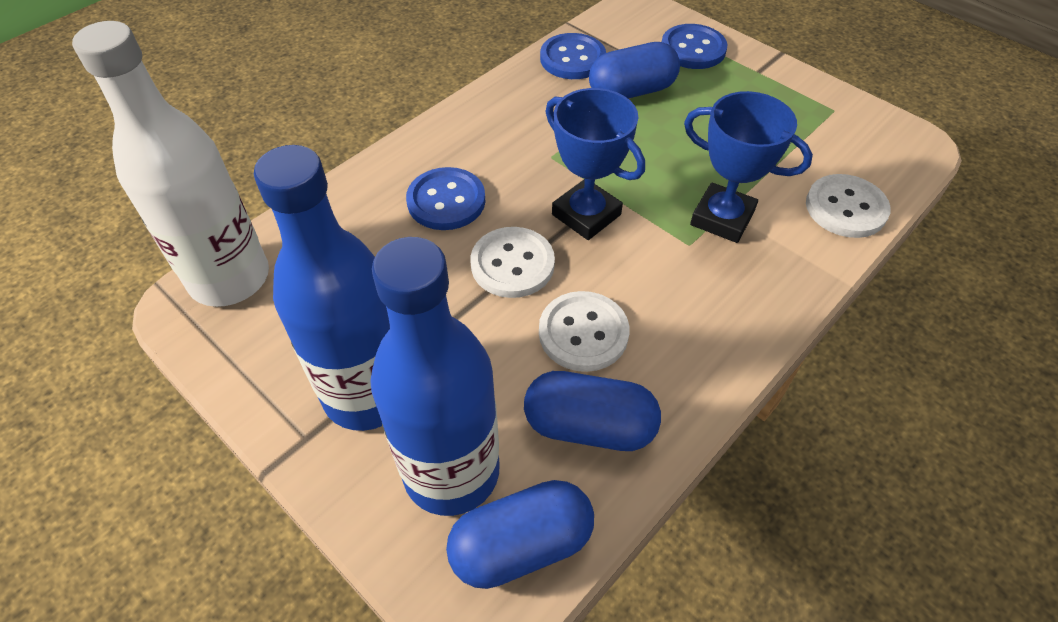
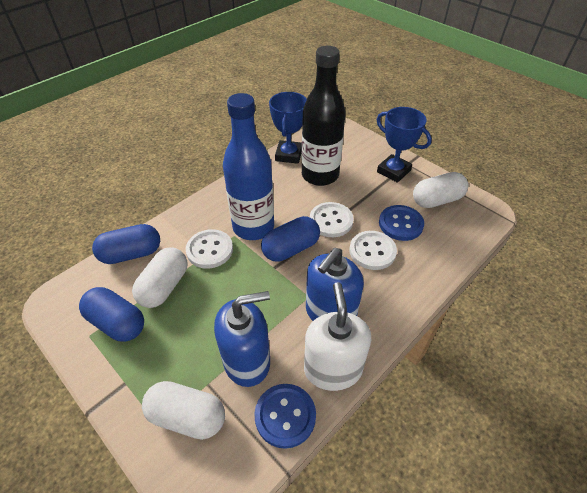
black bottle: 0 -> 1
blue bottle: 2 -> 1
blue button: 3 -> 2
blue soap dispenser: 0 -> 2
white bottle: 1 -> 0
white capsule: 0 -> 3
white soap dispenser: 0 -> 1

